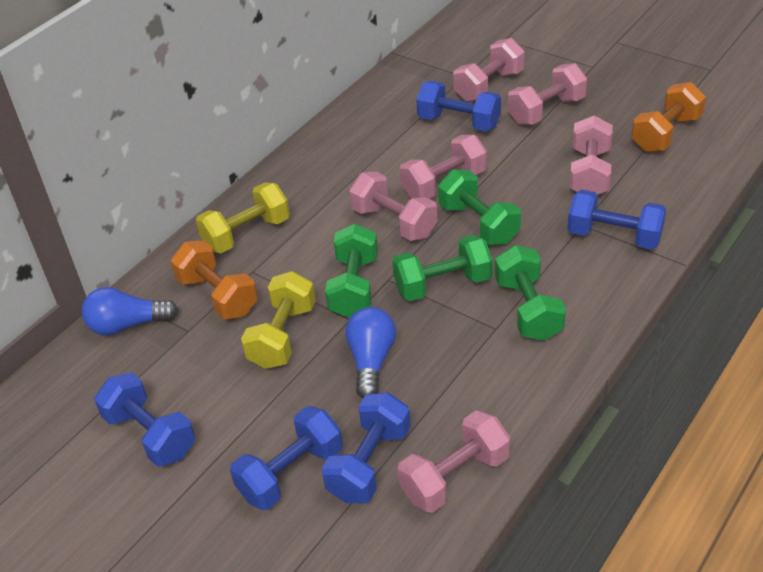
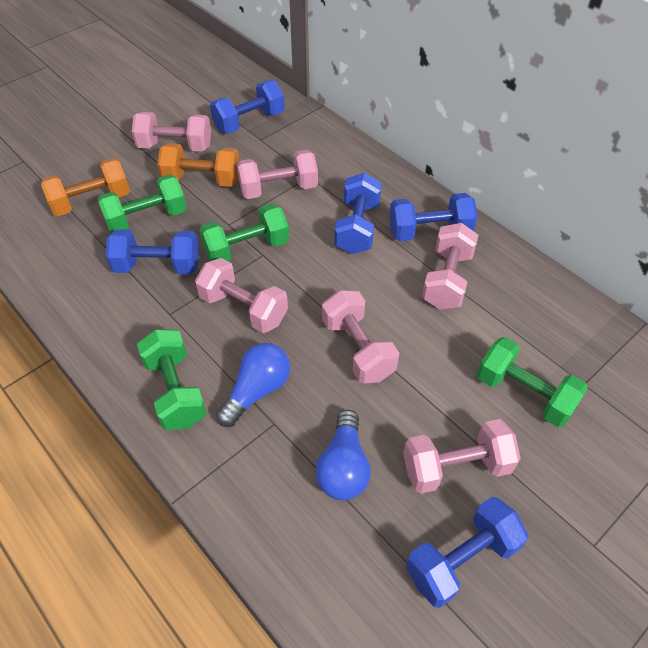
yellow dumbbell: 2 -> 0

